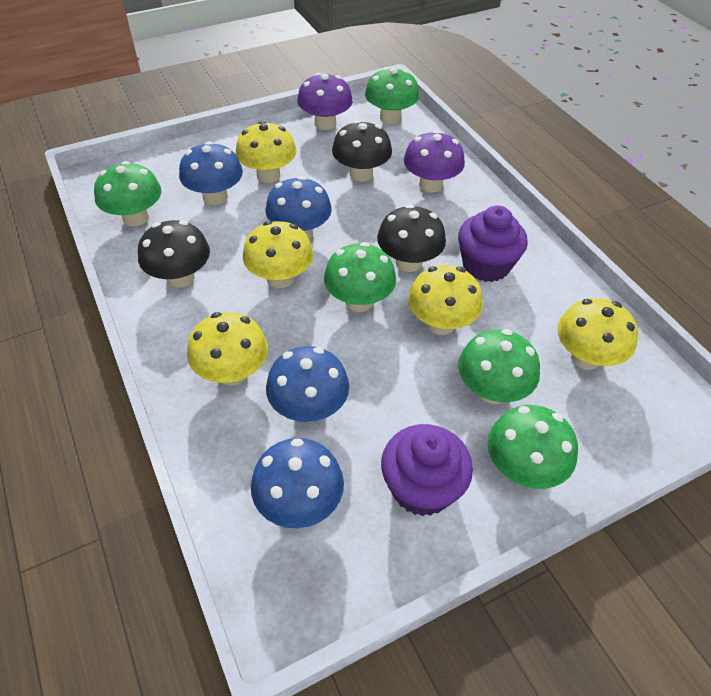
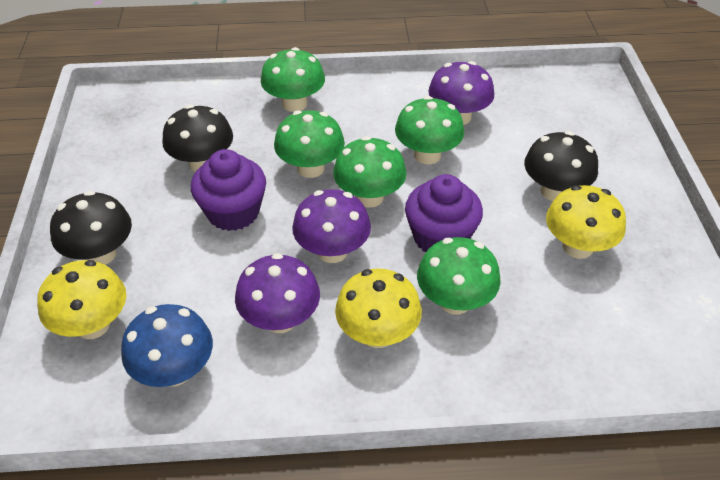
blue mushroom: 4 -> 1
purple mushroom: 2 -> 3
yellow mushroom: 5 -> 3

